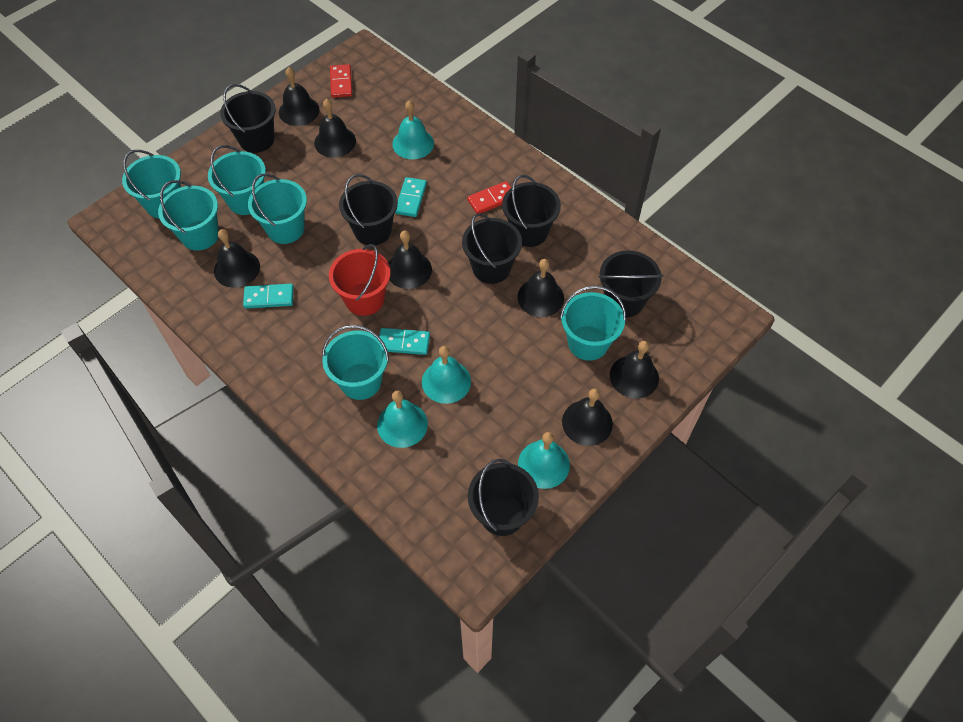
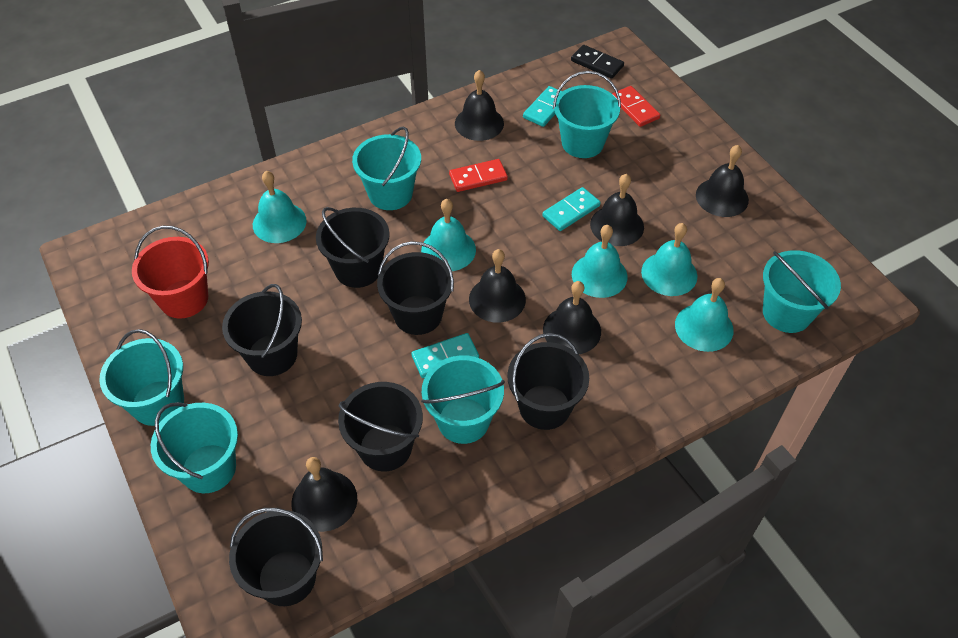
black bell: 7 -> 6
black domino: 0 -> 1
turquoise bell: 4 -> 5

